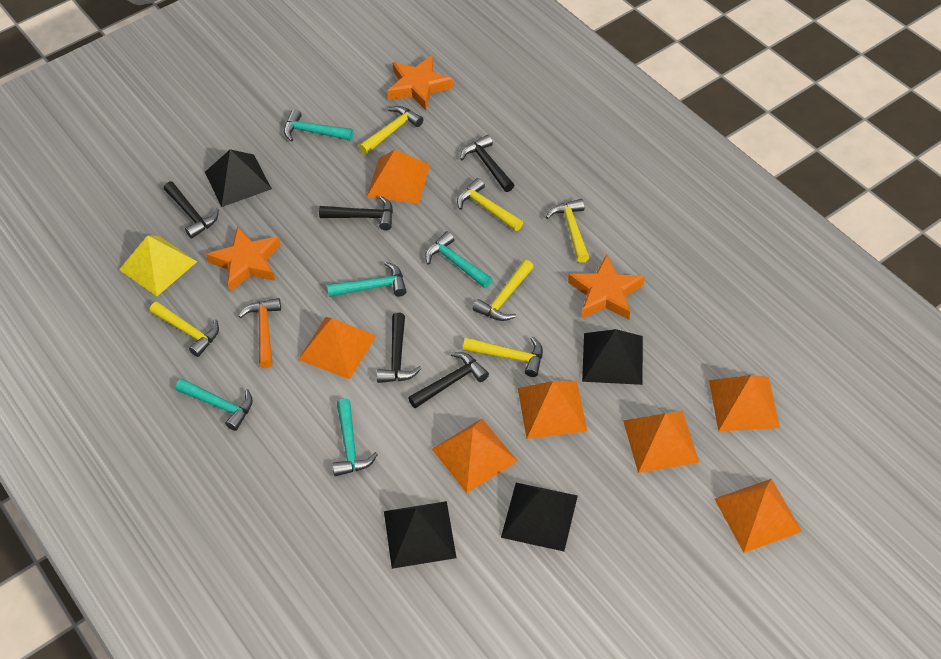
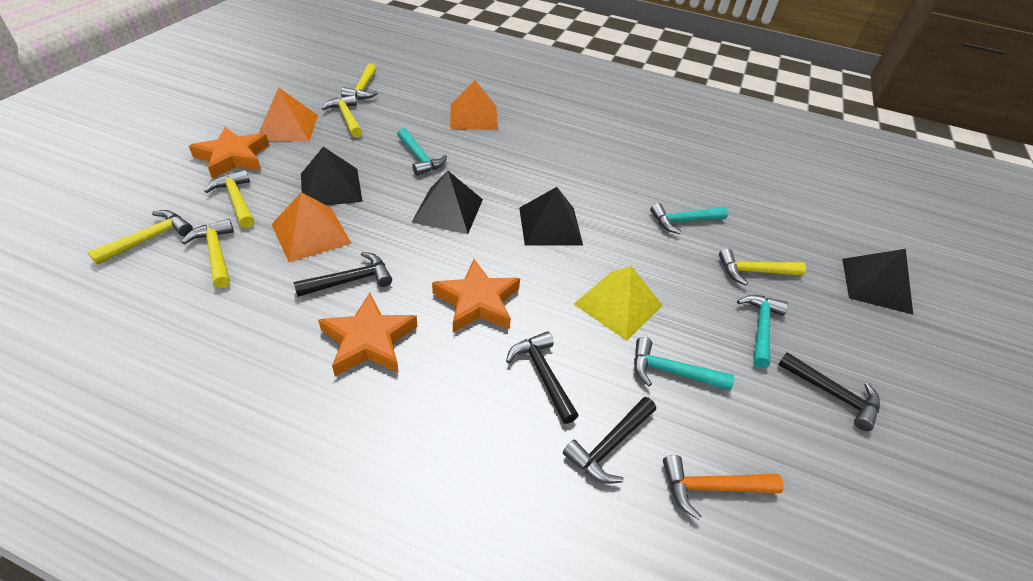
black hammer: 5 -> 4
orange pyramid: 7 -> 3
turquoise hammer: 5 -> 4

